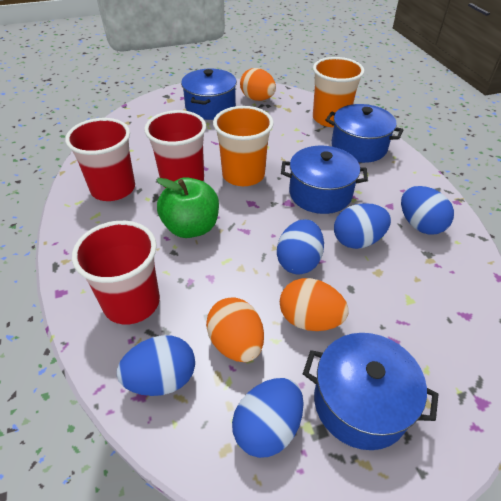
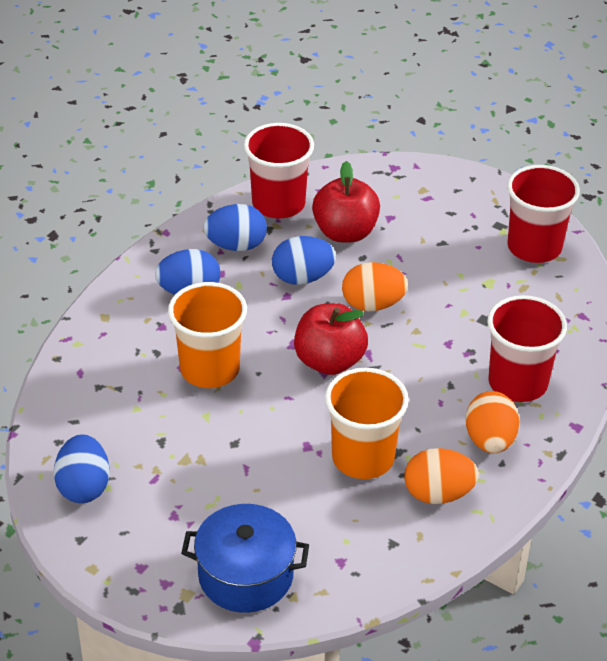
blue egg: 5 -> 4
blue pot: 4 -> 1
green apple: 1 -> 0
red apple: 0 -> 2

